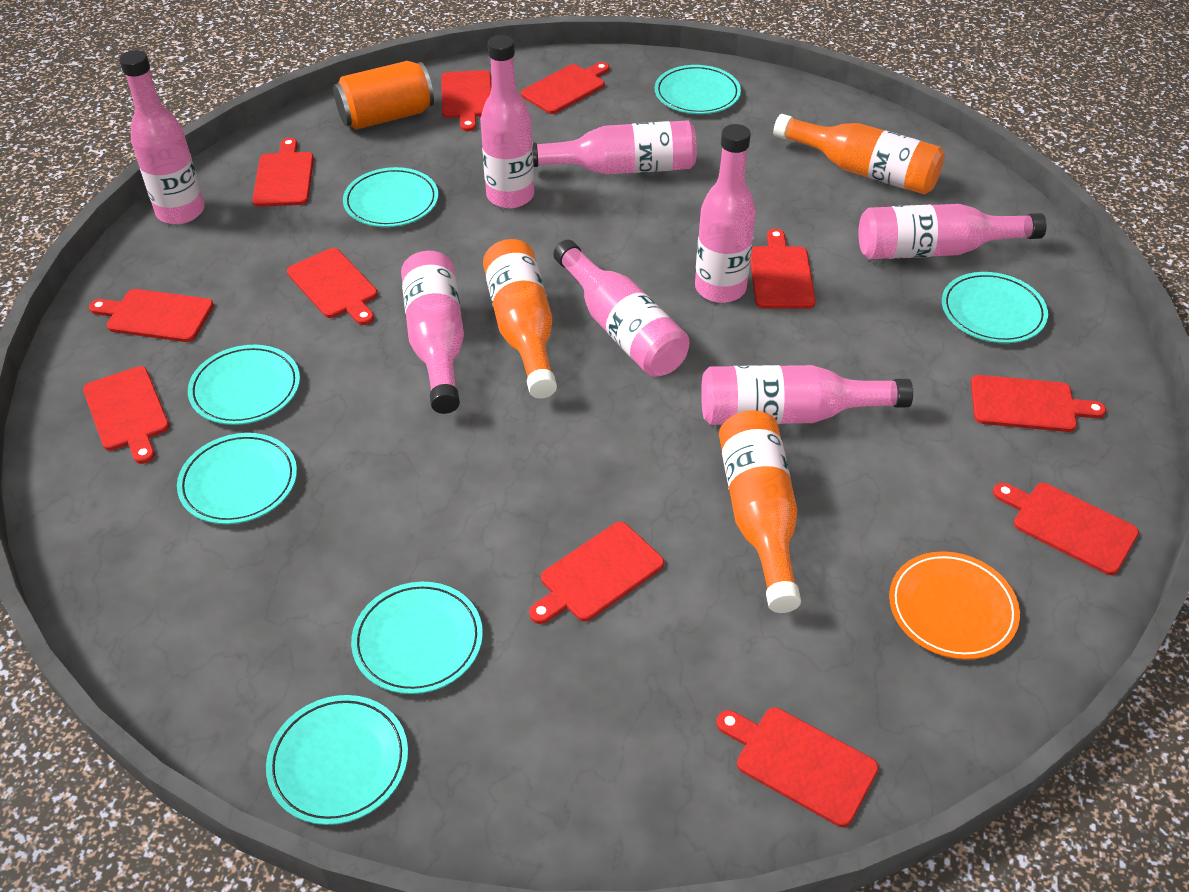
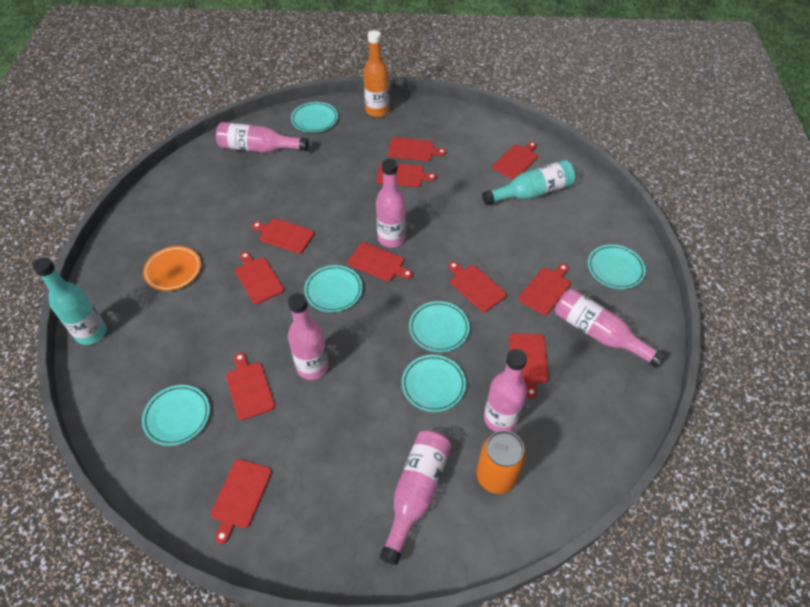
orange bottle: 3 -> 1
pink bottle: 8 -> 6
turquoise bottle: 0 -> 2
turquoise plate: 7 -> 6

